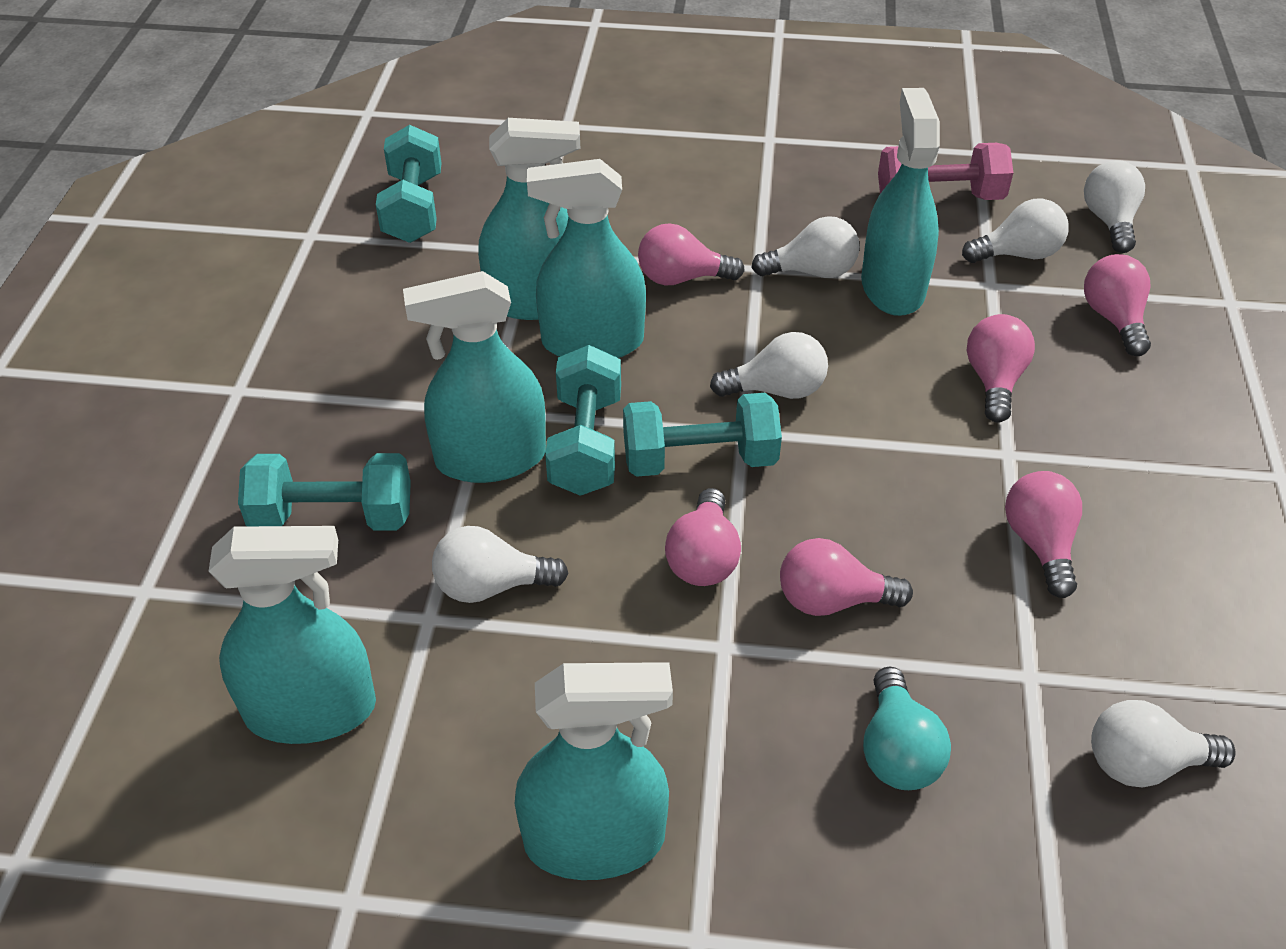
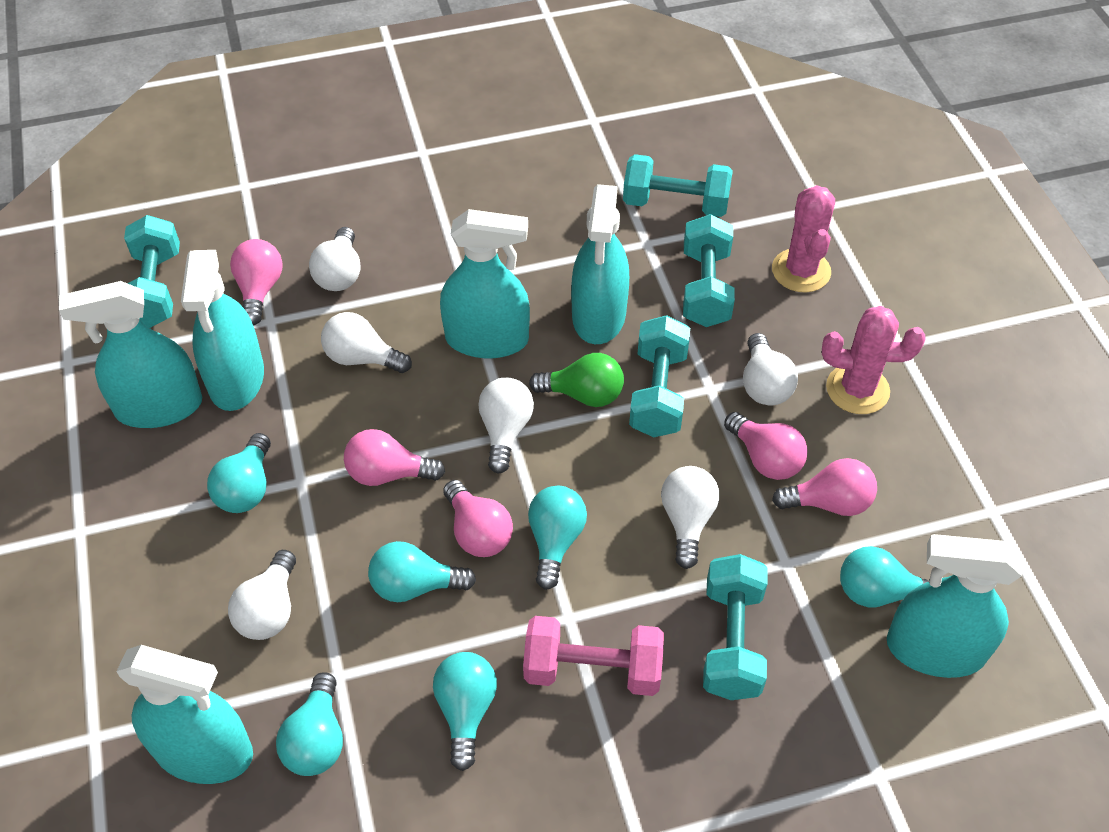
green light bulb: 0 -> 1
pink cactus: 0 -> 2
pink light bulb: 6 -> 5
turquoise dumbbell: 4 -> 5
turquoise light bulb: 1 -> 6

